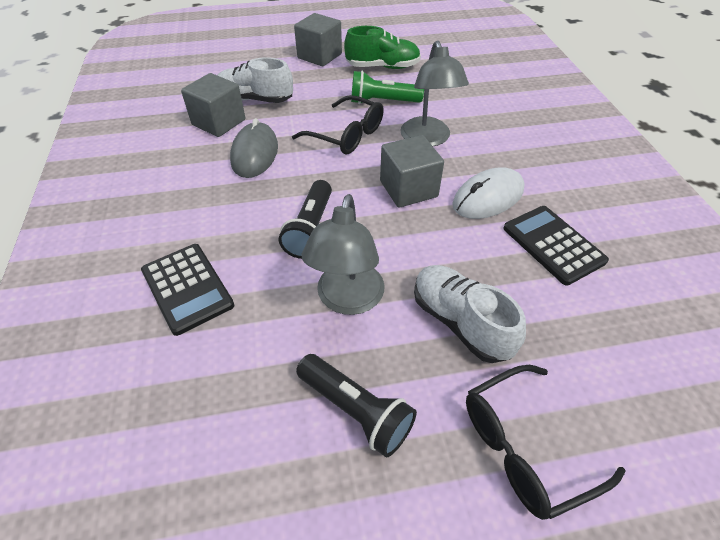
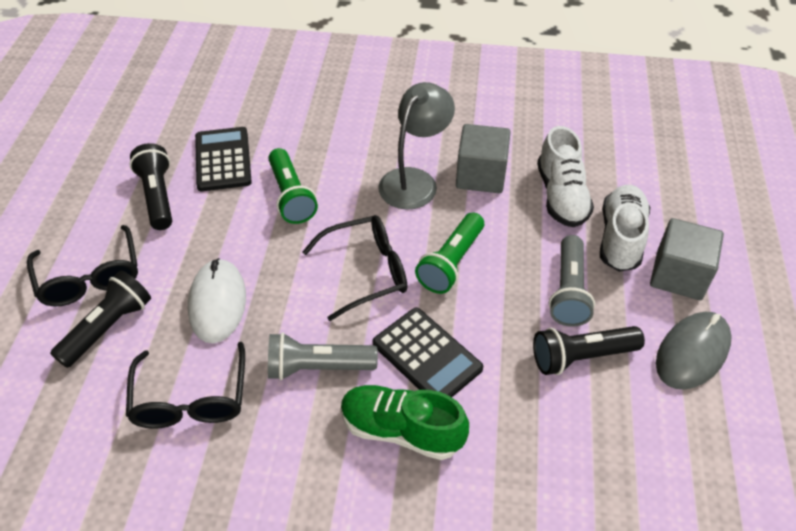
black flashlight: 2 -> 3
black glasses: 2 -> 3
green flashlight: 1 -> 2
grey cube: 3 -> 2
grey flashlight: 0 -> 2
grey lamp: 2 -> 1

